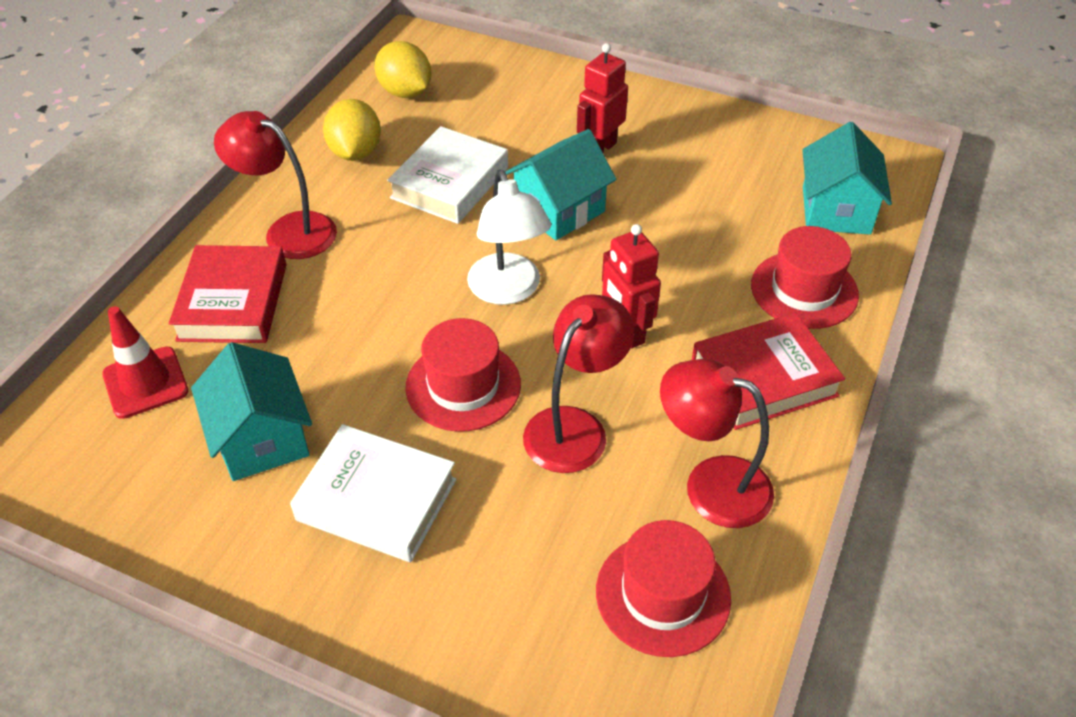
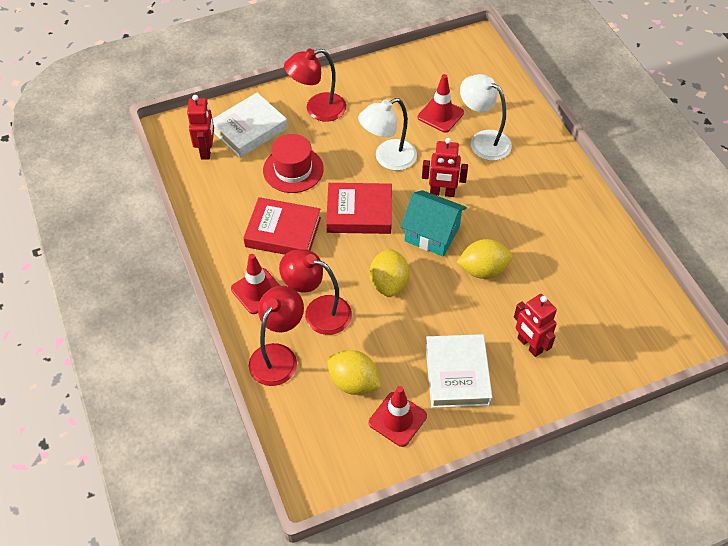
red hat: 3 -> 1
red robot: 2 -> 3
red traffic cone: 1 -> 3
turquoise house: 3 -> 1
white lamp: 1 -> 2
yellow lemon: 2 -> 3

